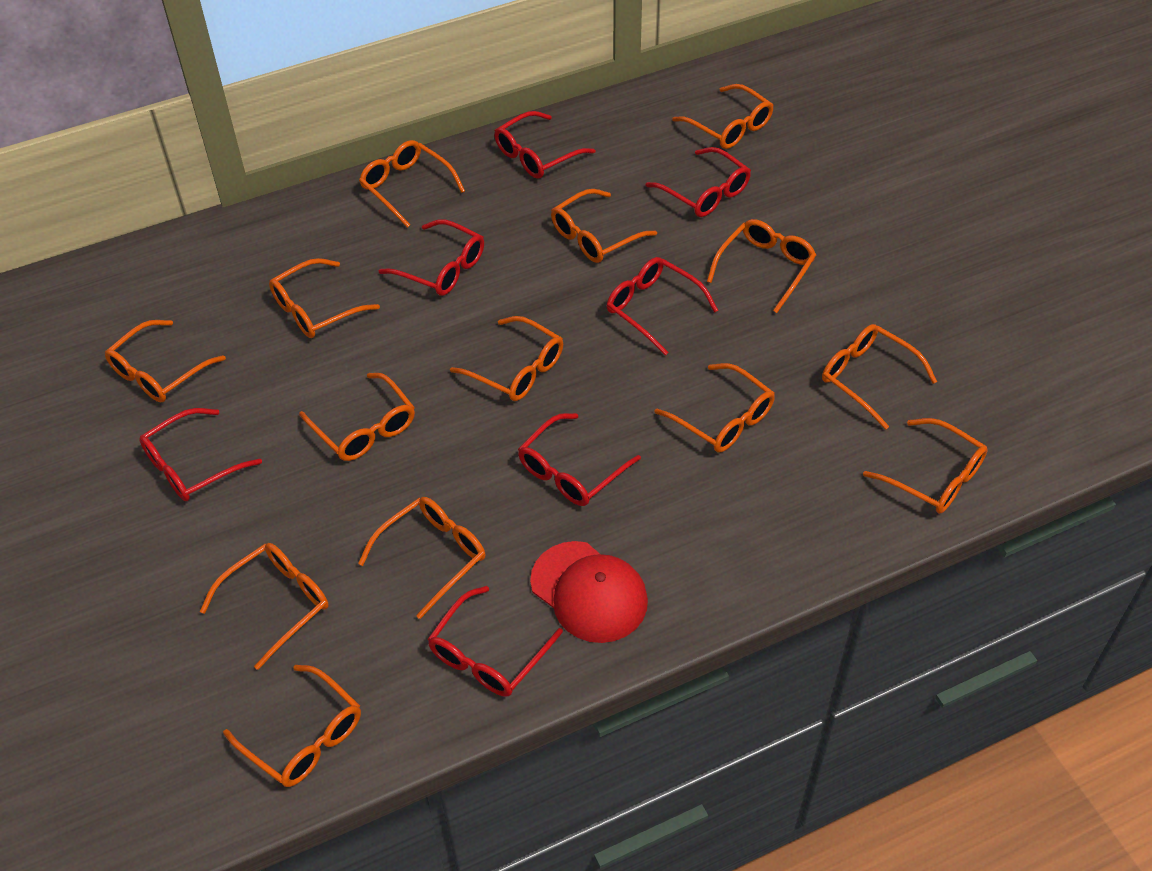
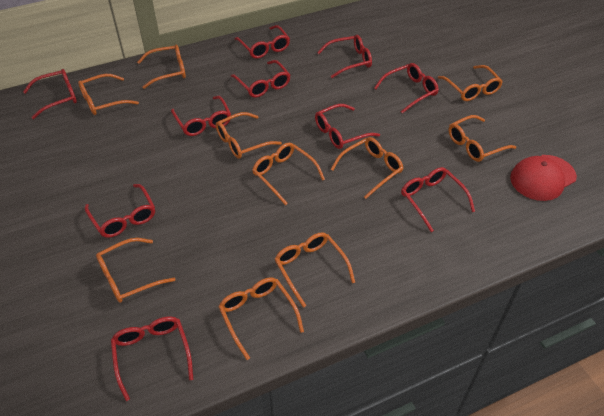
orange glasses: 14 -> 10
red glasses: 7 -> 10

